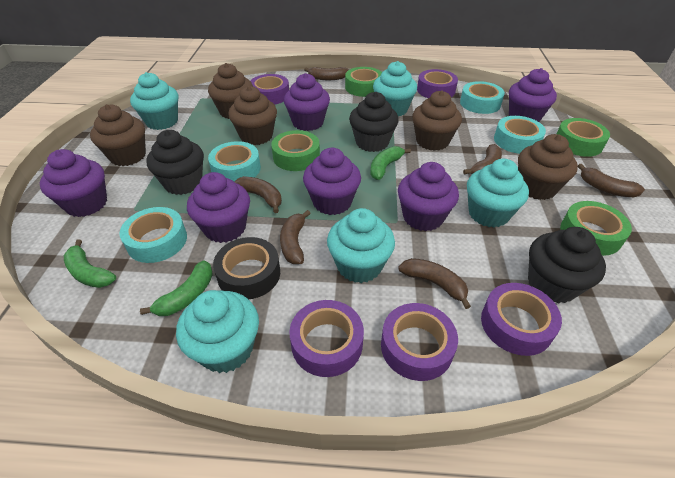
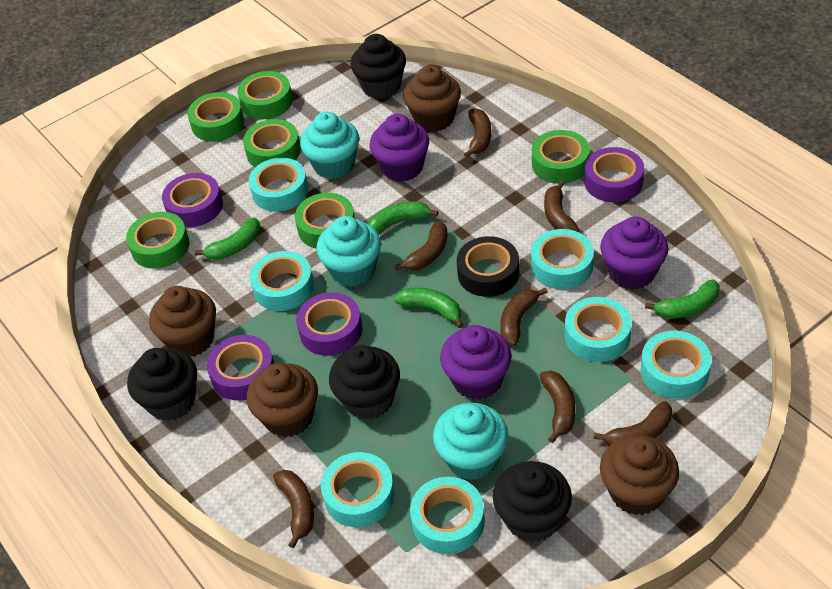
black cupcake: 3 -> 4
brown banana: 6 -> 7
brown cupcake: 5 -> 4
green banana: 3 -> 4
green tape: 4 -> 6
purple cupcake: 6 -> 3
purple tape: 5 -> 4
turquoise cupcake: 5 -> 3
turquoise tape: 4 -> 7

